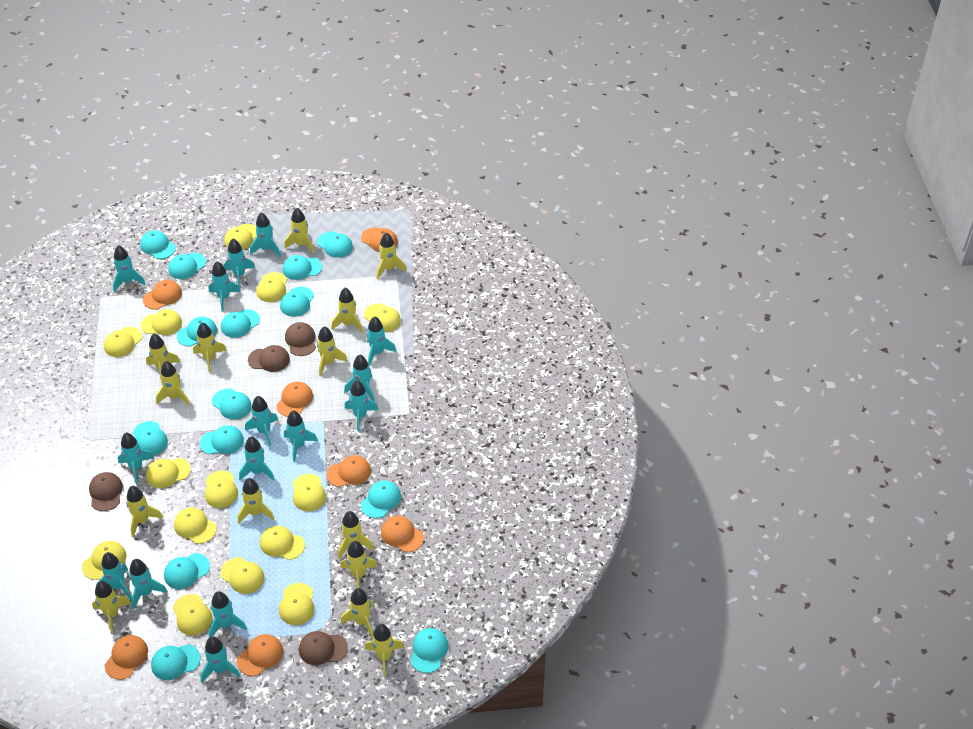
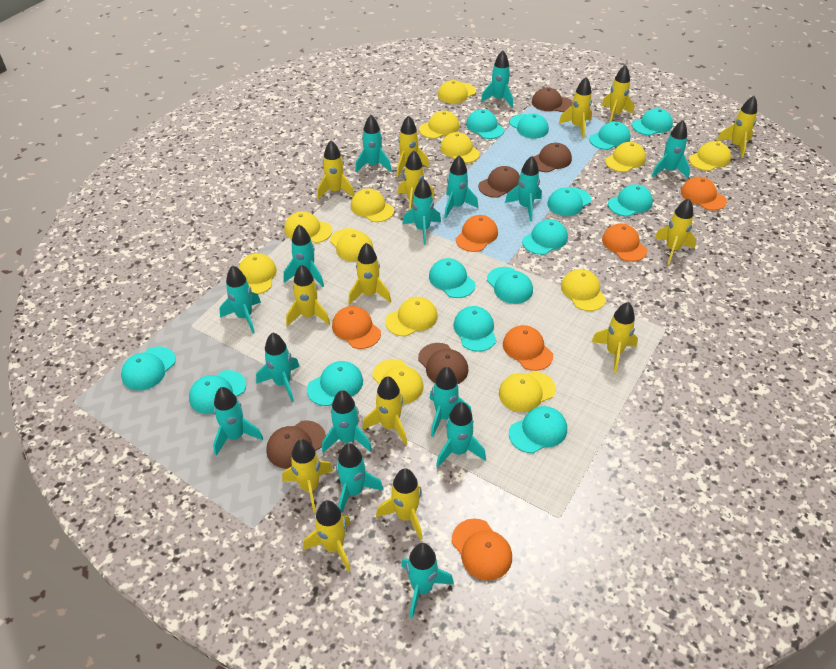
brown cap: 4 -> 5
orange cap: 7 -> 6
yellow cap: 14 -> 13

